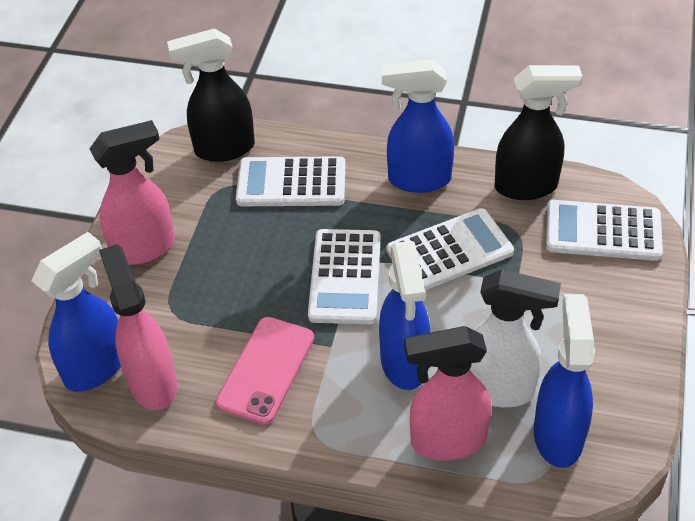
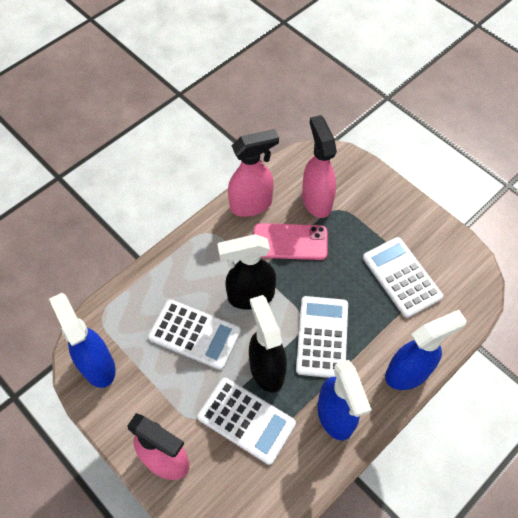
blue spray bottle: 4 -> 3
white spray bottle: 1 -> 0

